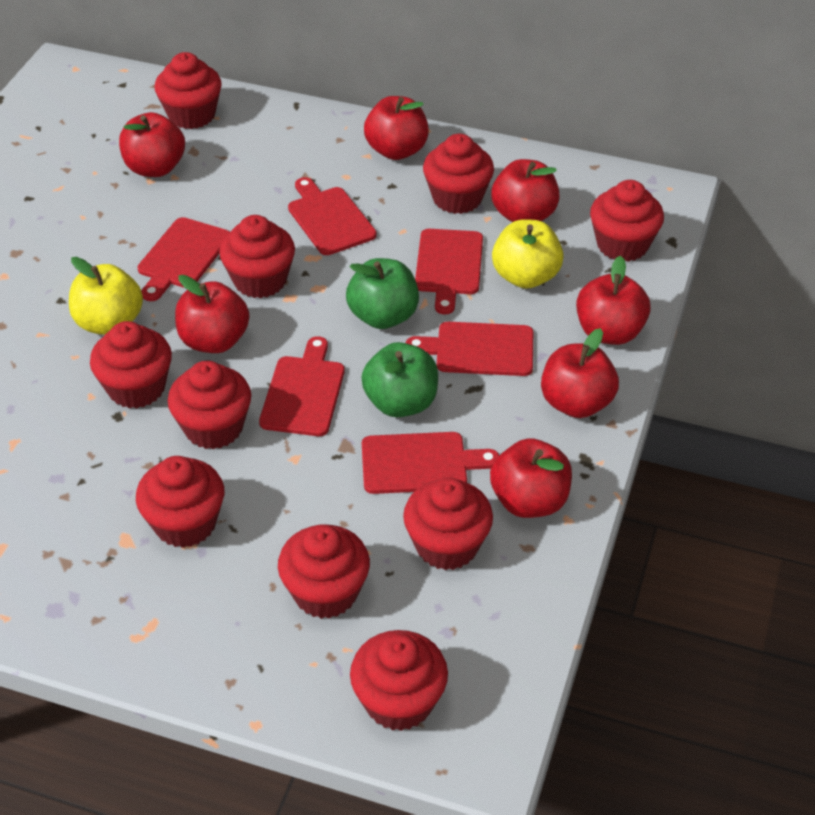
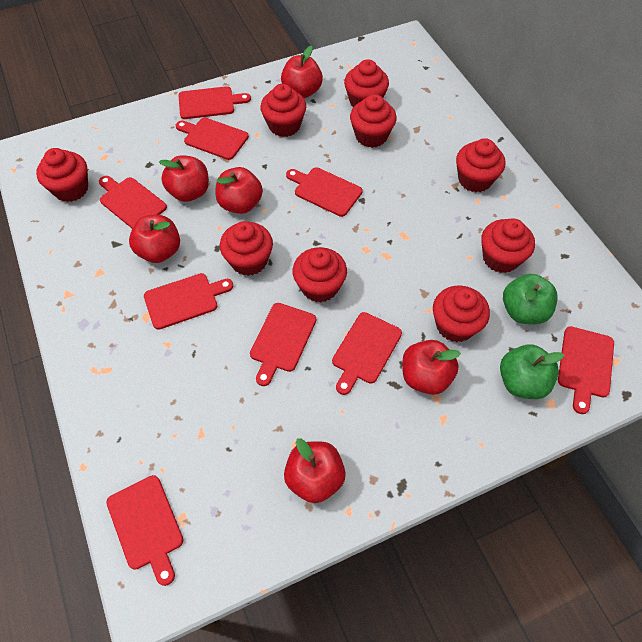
red apple: 7 -> 6
red cupcake: 10 -> 9
red cutting board: 6 -> 9
yellow apple: 2 -> 0

